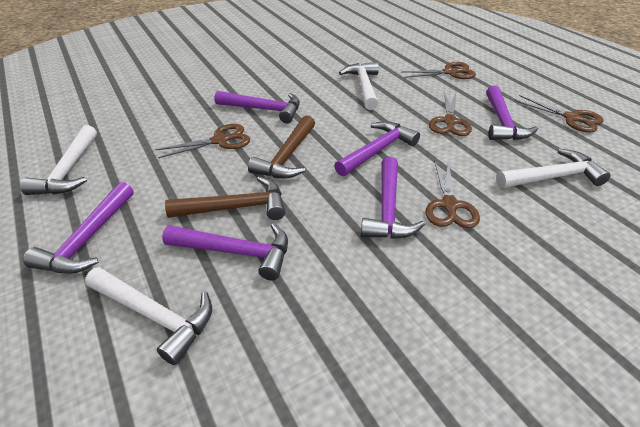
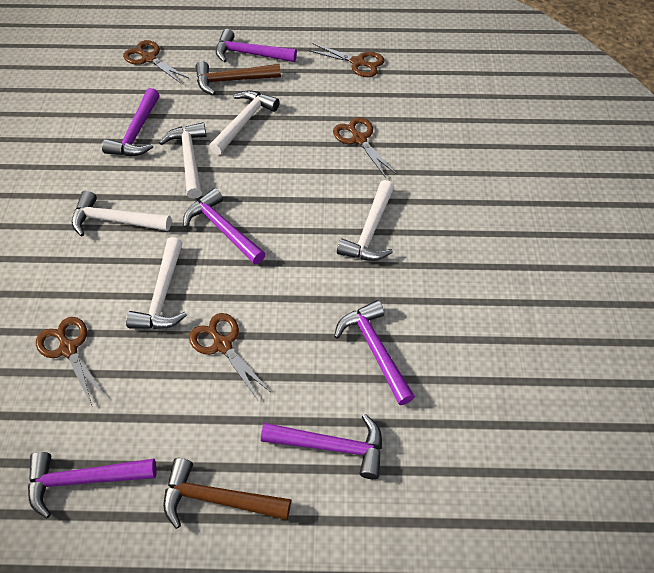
white hammer: 4 -> 5

